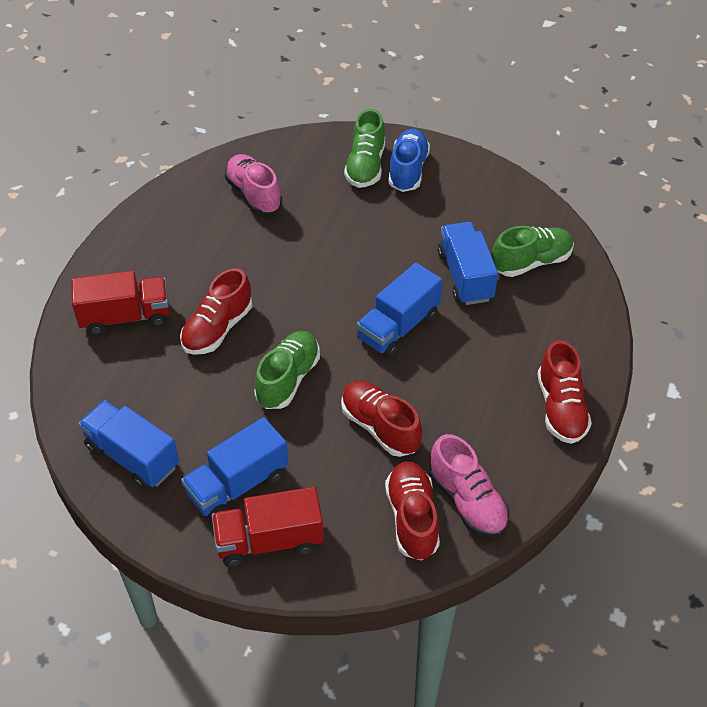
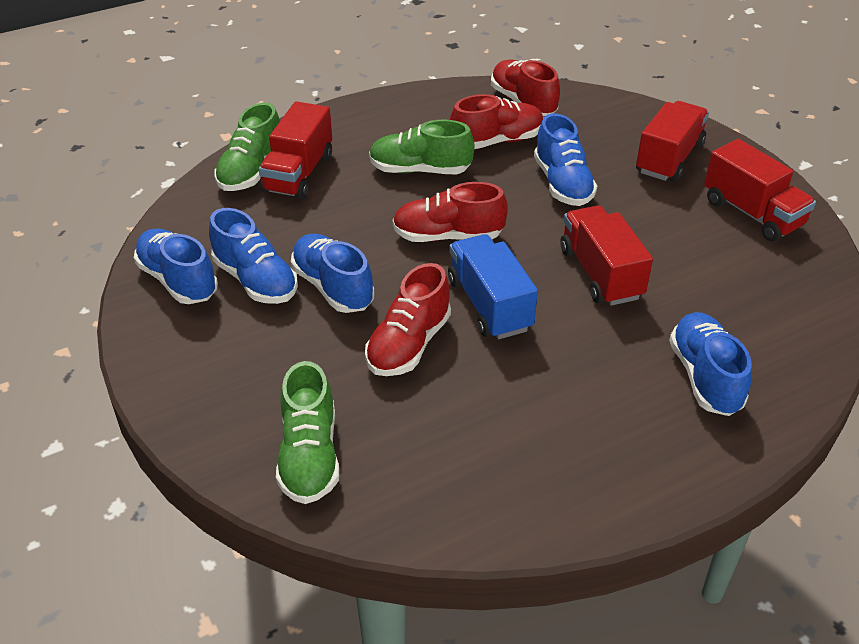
blue shoe: 1 -> 5
blue truck: 4 -> 1
pink shoe: 2 -> 0
red truck: 2 -> 4

